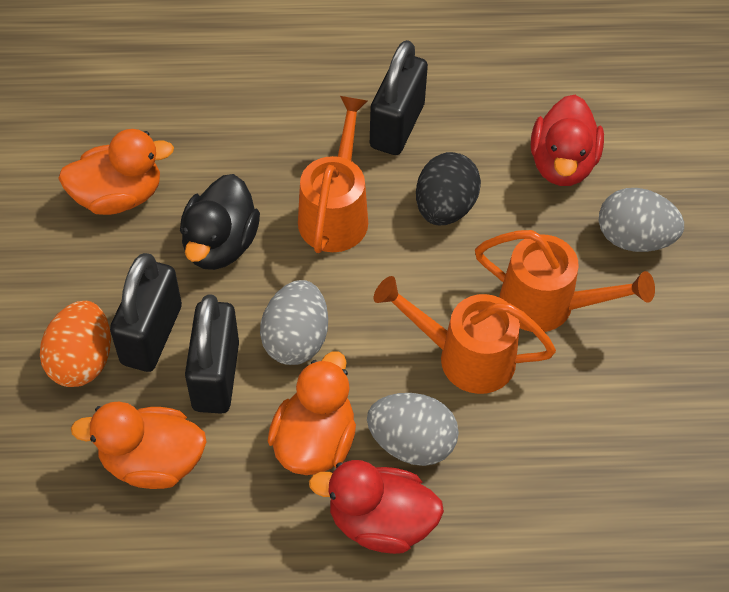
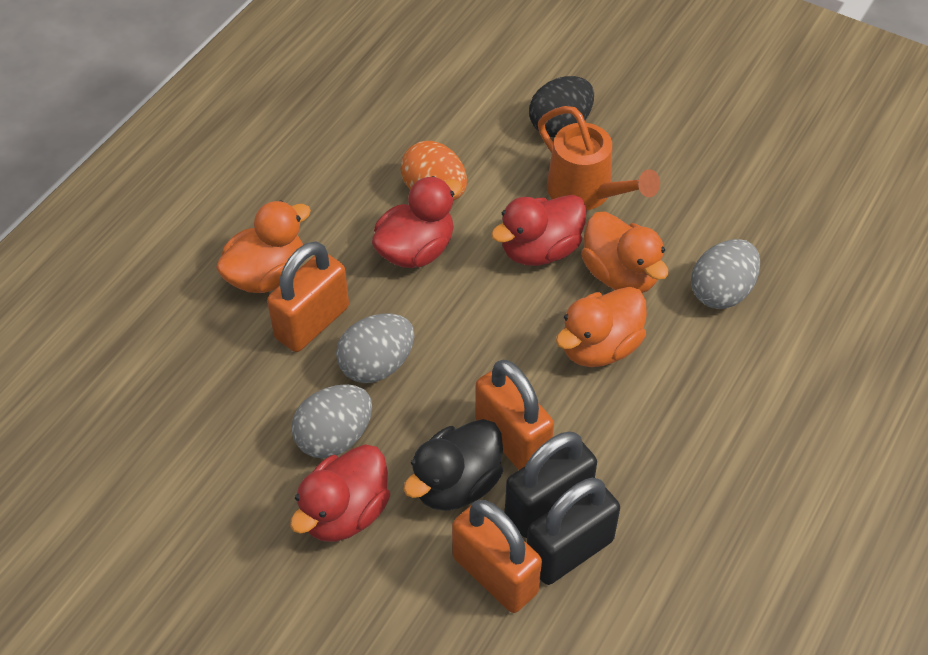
black padlock: 3 -> 2
orange padlock: 0 -> 3
orange watering can: 3 -> 1
red duck: 2 -> 3

